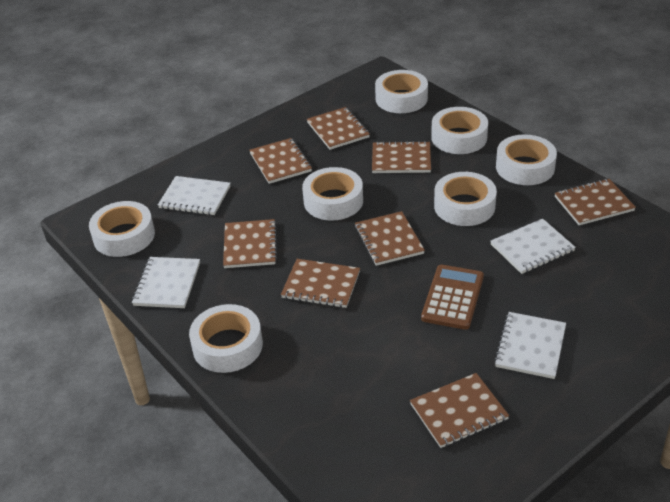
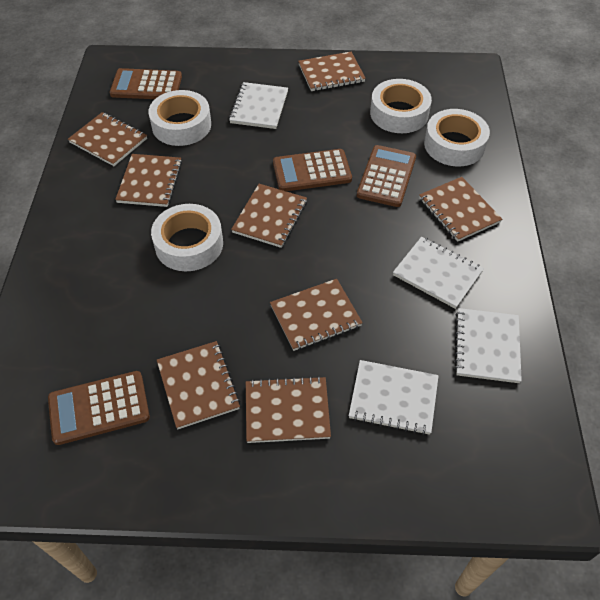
brown calculator: 1 -> 4
white tape: 7 -> 4

